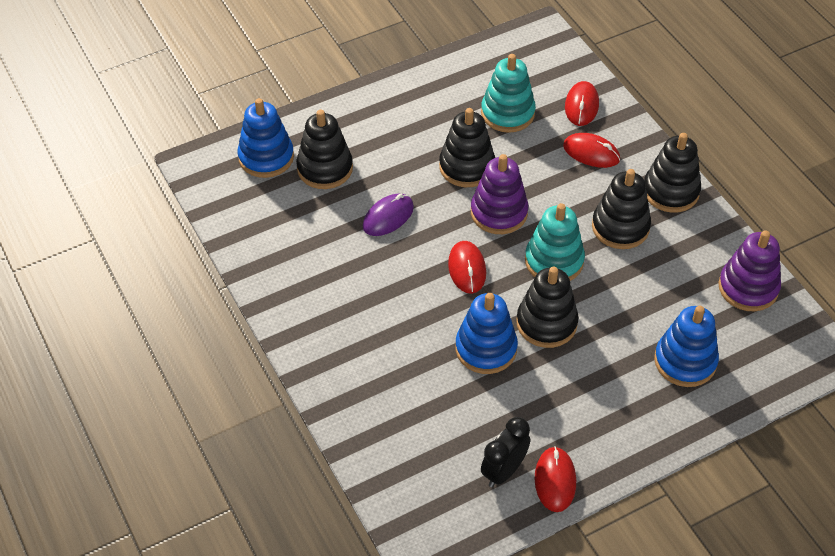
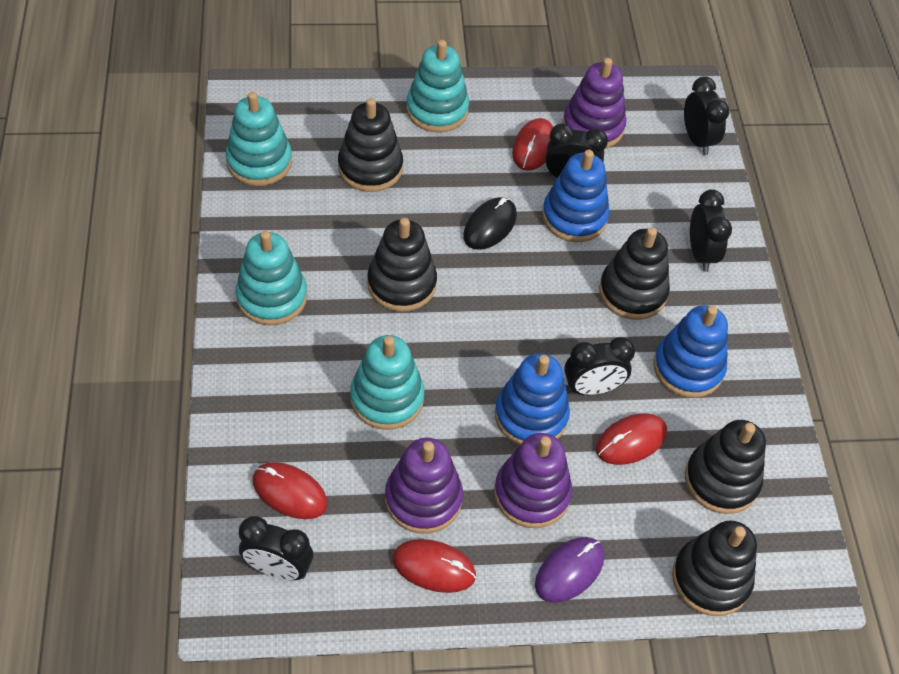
black clock: 1 -> 5
black mouse: 0 -> 1
purple stacking toy: 2 -> 3
turquoise stacking toy: 2 -> 4

